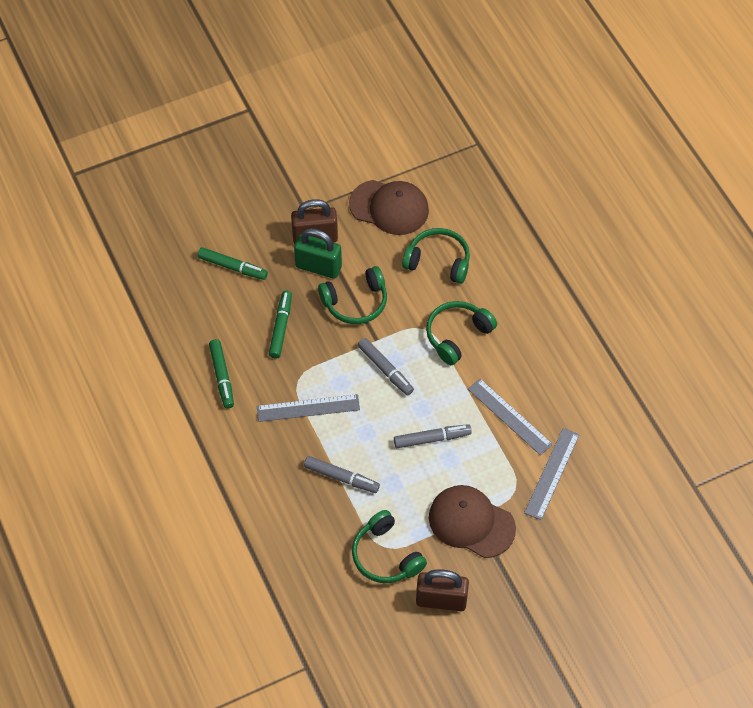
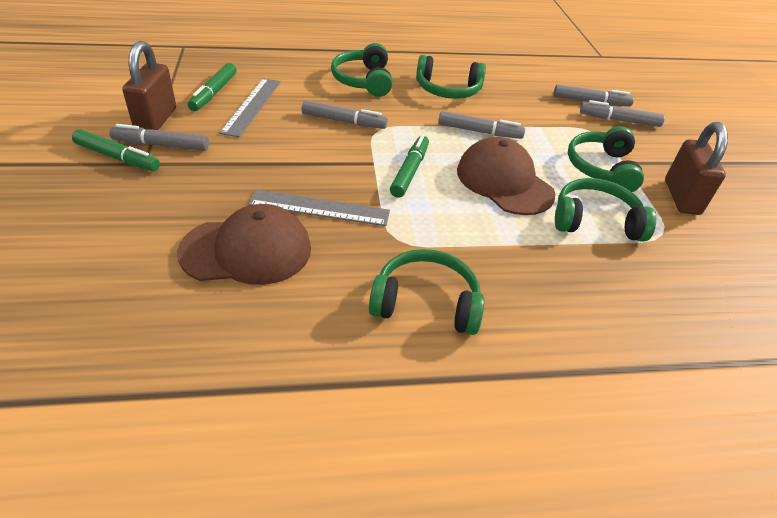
green headphones: 4 -> 5
green padlock: 1 -> 0
grey marker: 3 -> 5
grey ruler: 3 -> 2

